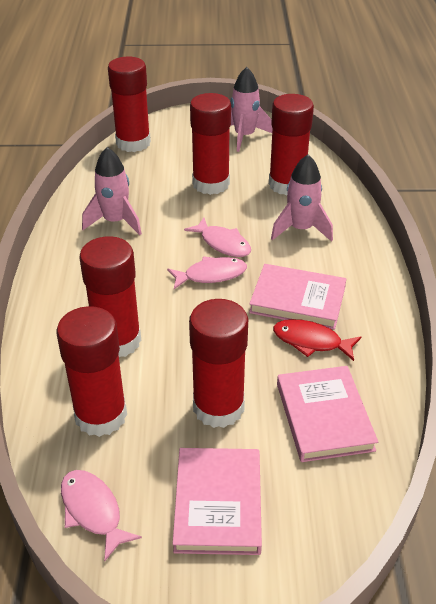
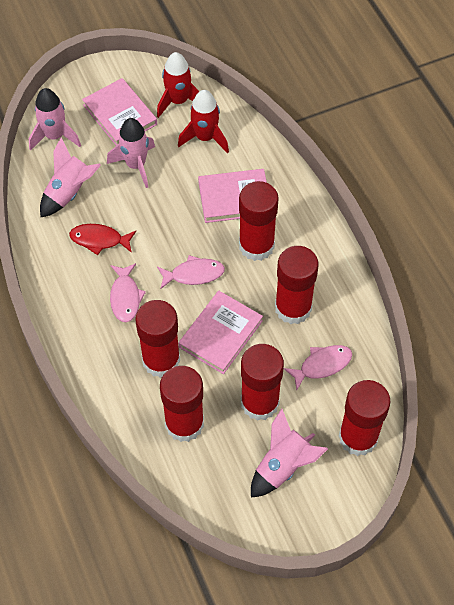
pink rocket: 3 -> 4
red rocket: 0 -> 2

